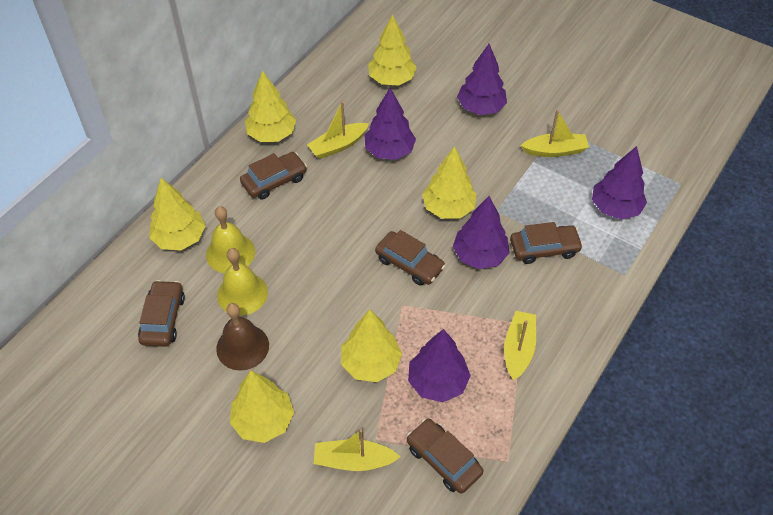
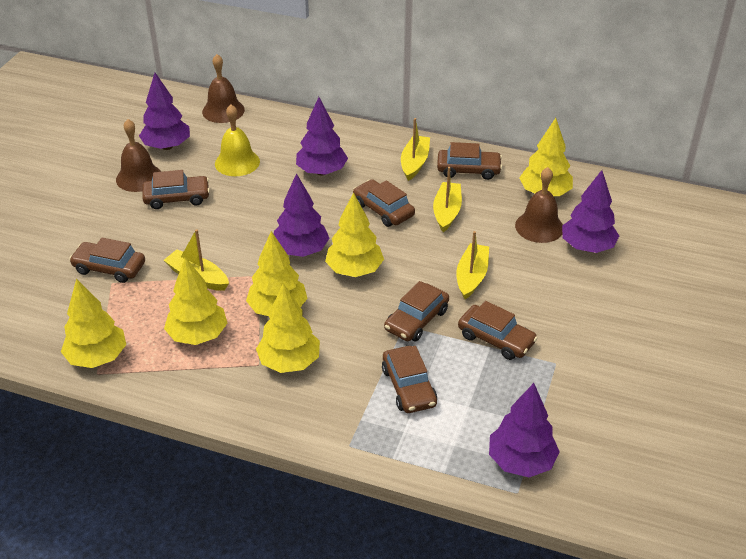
brown bell: 1 -> 3
brown car: 5 -> 7
yellow bell: 2 -> 1

